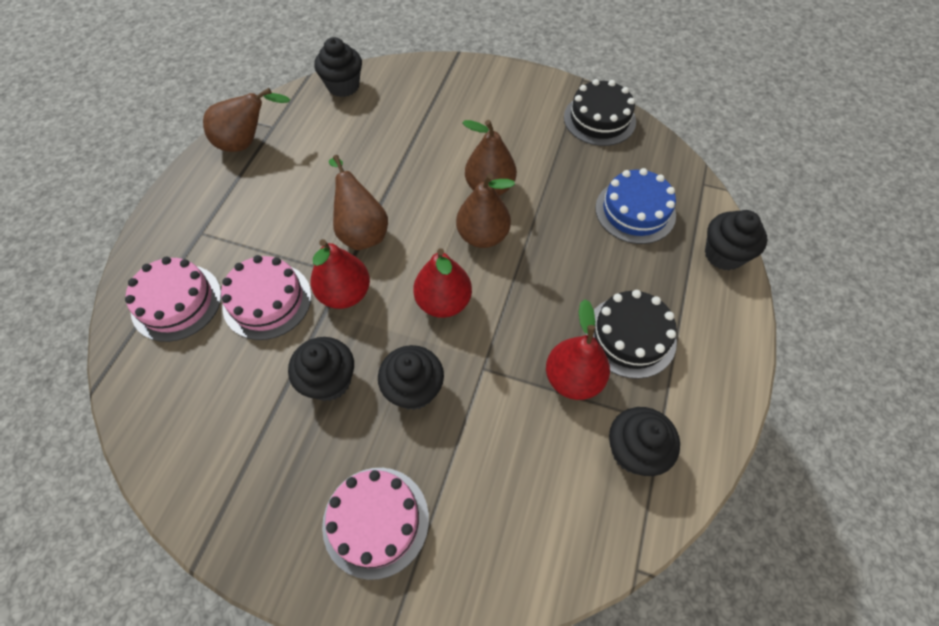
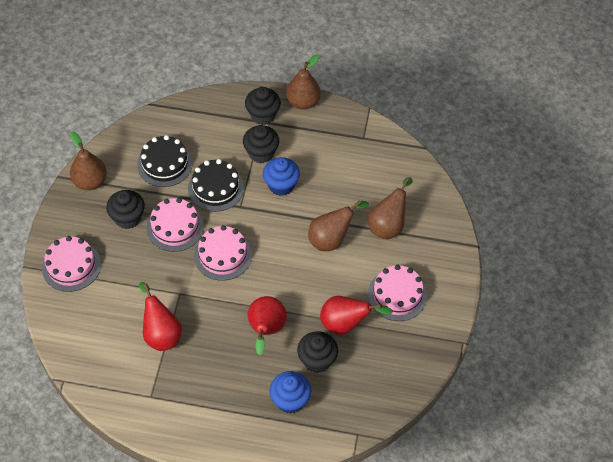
black cupcake: 5 -> 4
blue cake: 1 -> 0
blue cupcake: 0 -> 2
pink cake: 3 -> 4

